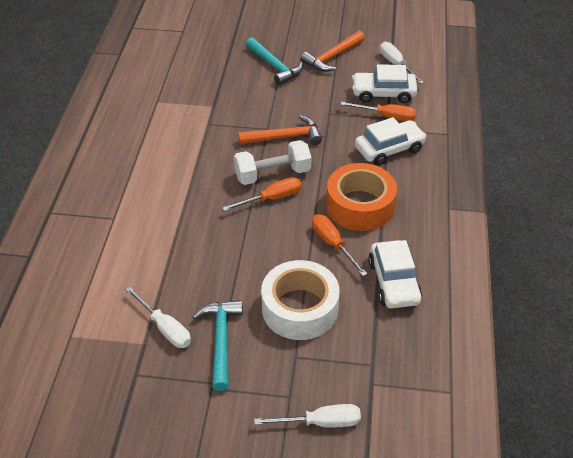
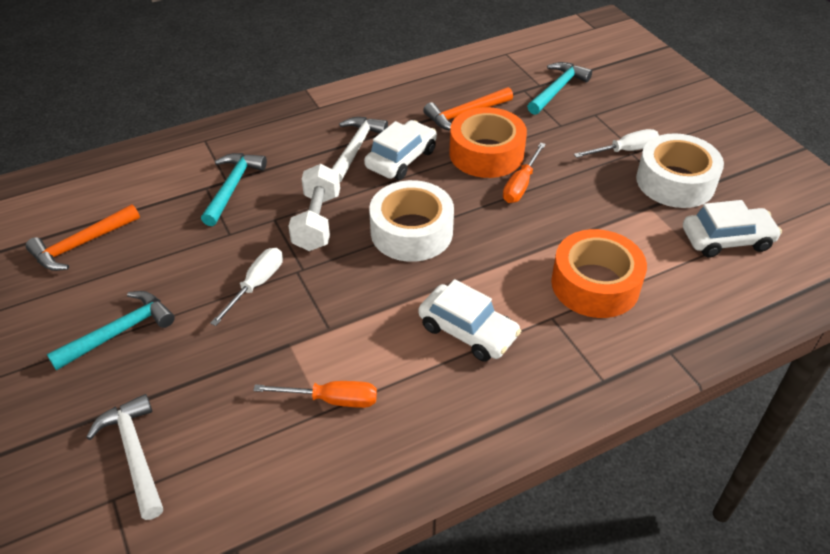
orange screwdriver: 3 -> 2
orange tape: 1 -> 2
turquoise hammer: 2 -> 3
white hammer: 0 -> 2
white screwdriver: 3 -> 2
white tape: 1 -> 2

